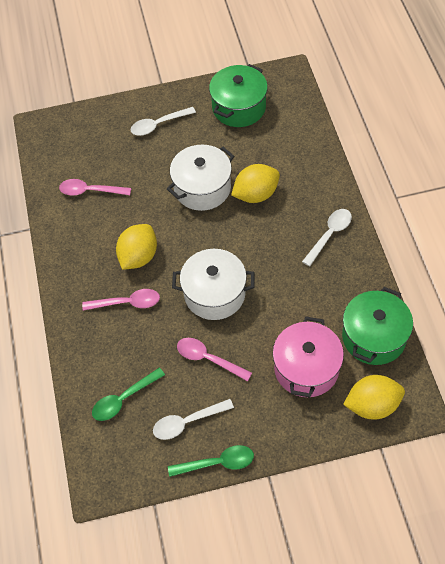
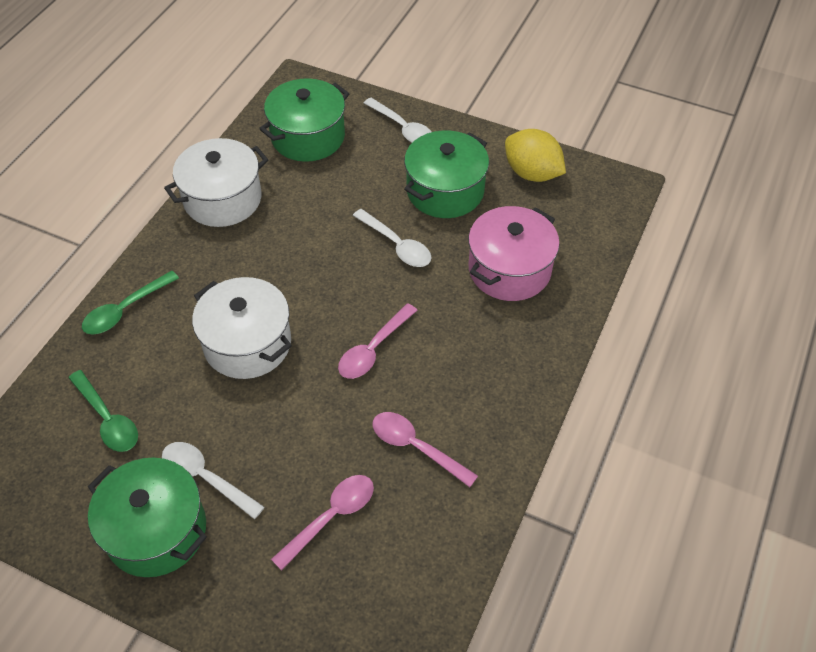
green pot: 2 -> 3
yellow lemon: 3 -> 1

